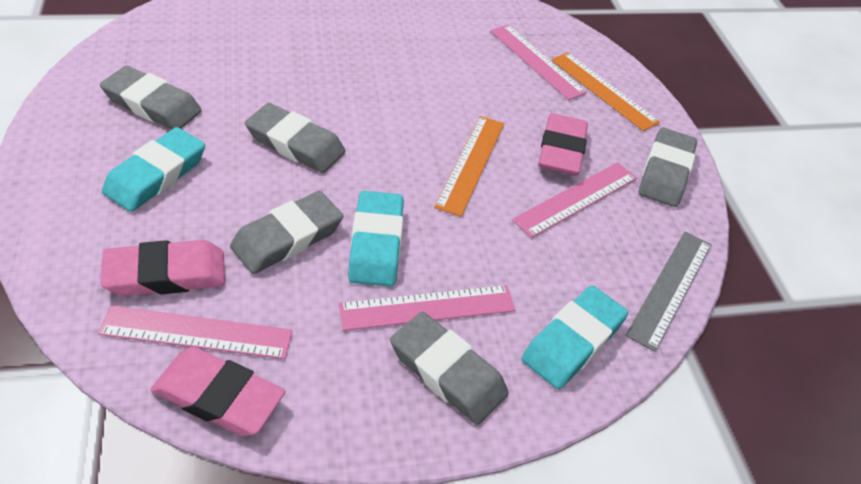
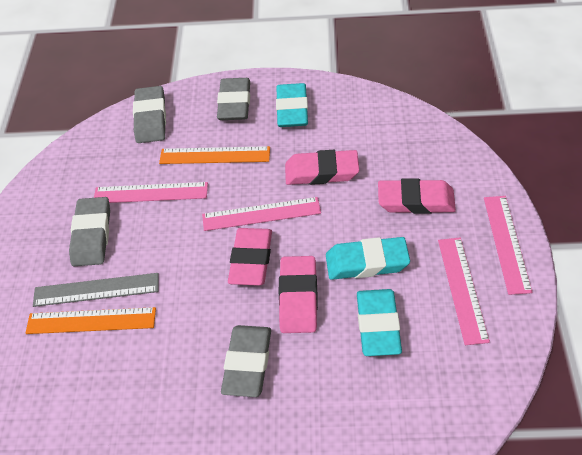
grey eraser: 5 -> 4
pink eraser: 3 -> 4

